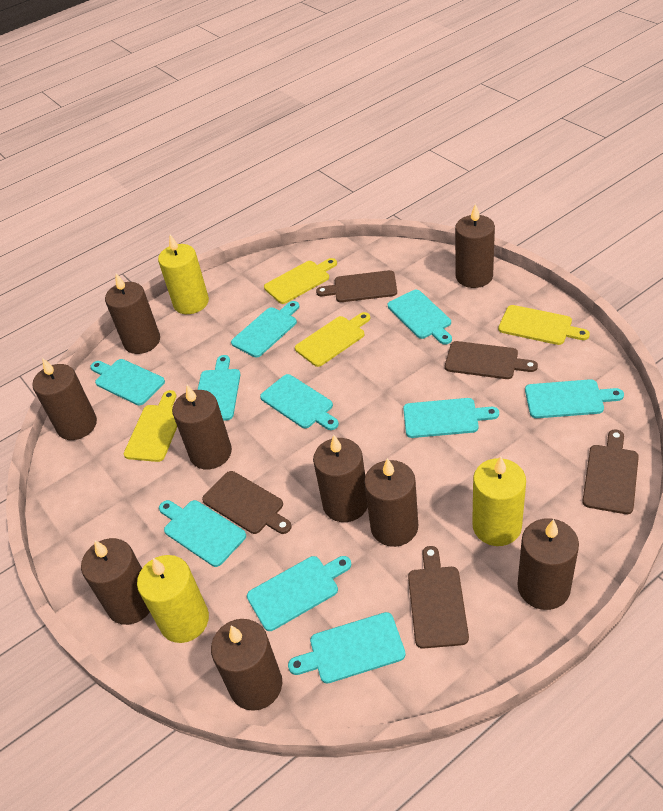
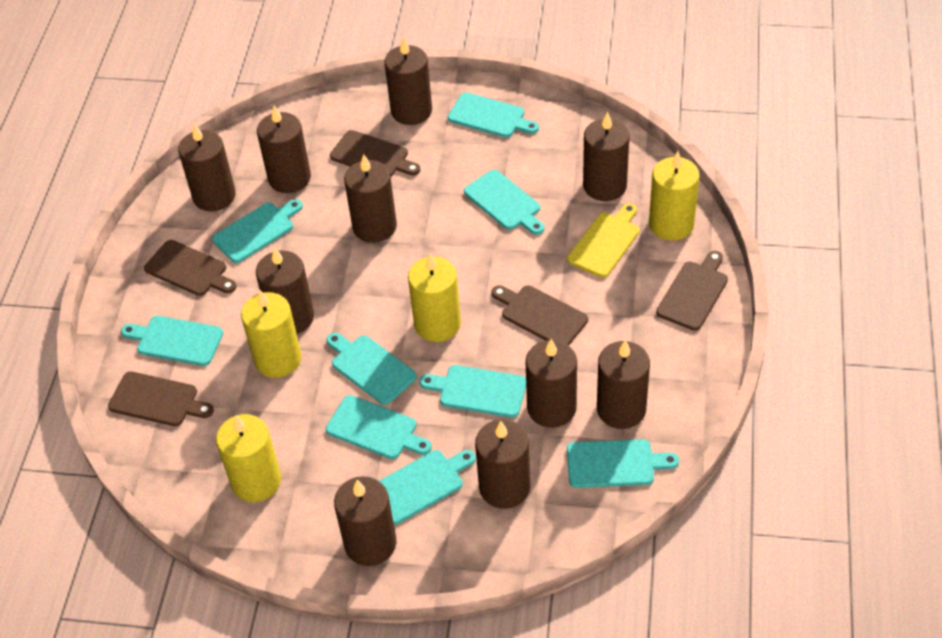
brown candle: 9 -> 10
turquoise cutting board: 10 -> 9
yellow candle: 3 -> 4
yellow cutting board: 4 -> 1

